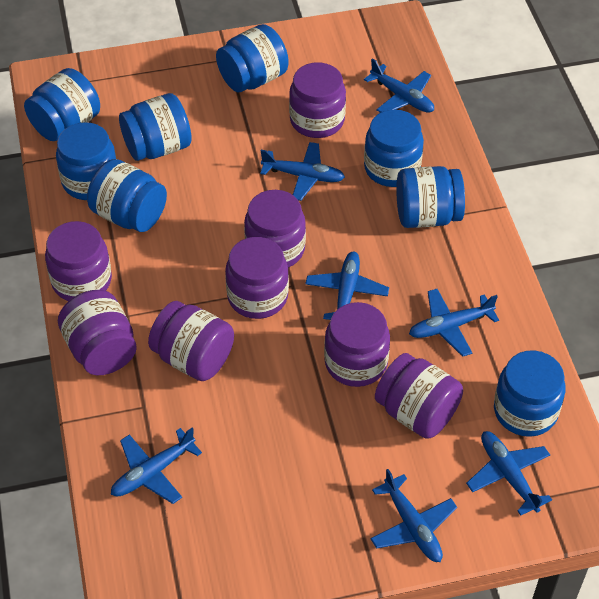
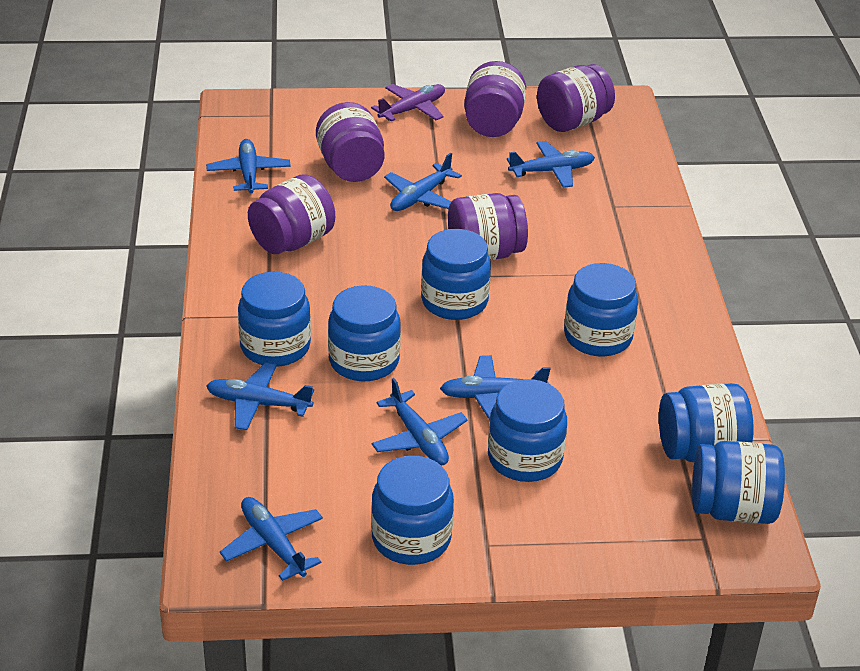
purple jar: 8 -> 5
purple plane: 0 -> 1

